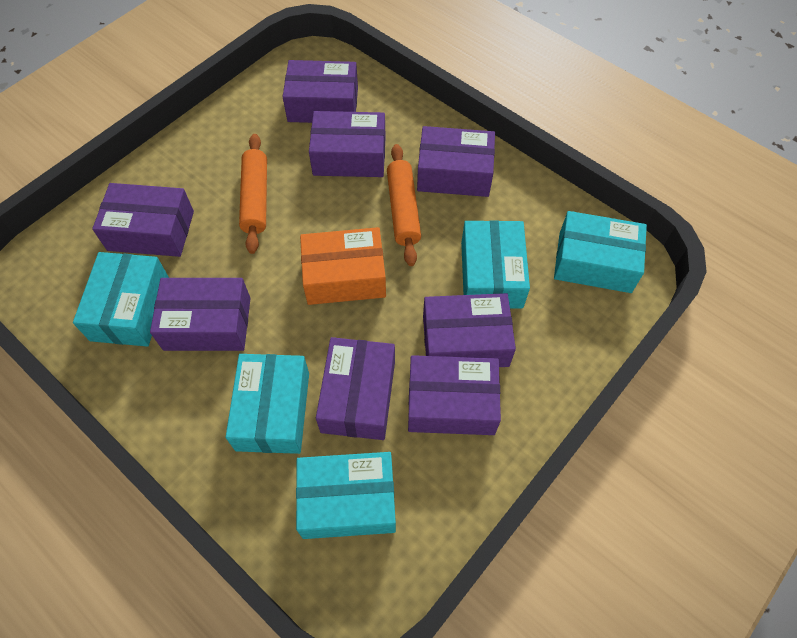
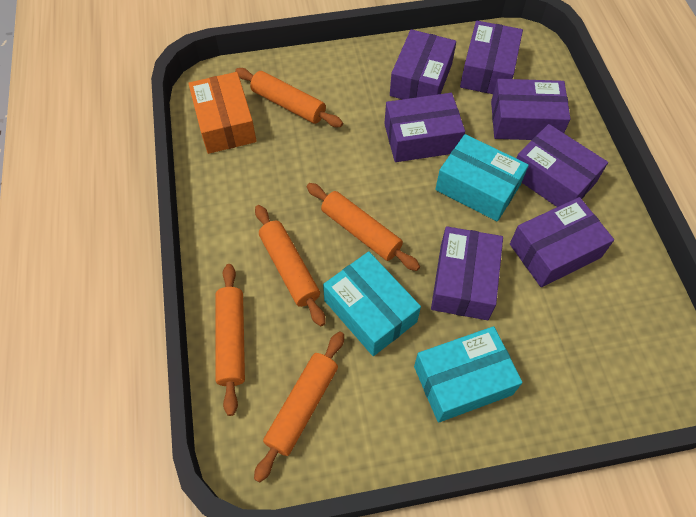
orange rolling pin: 2 -> 5
purple box: 8 -> 7
turquoise box: 5 -> 3

